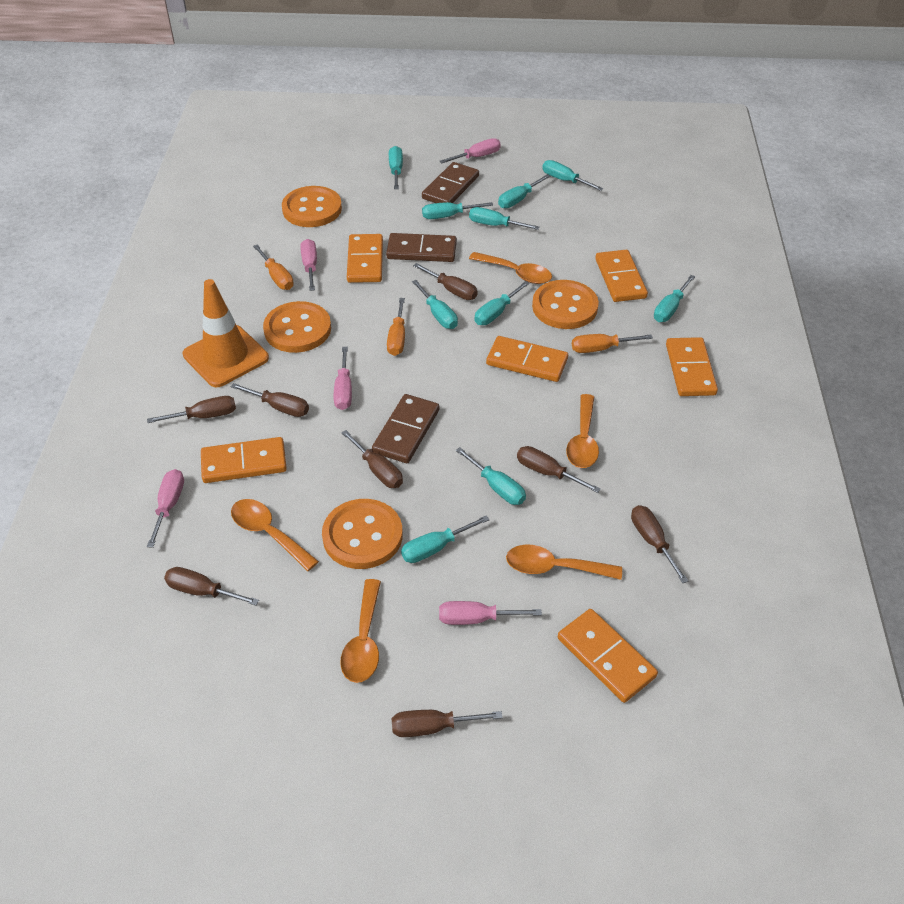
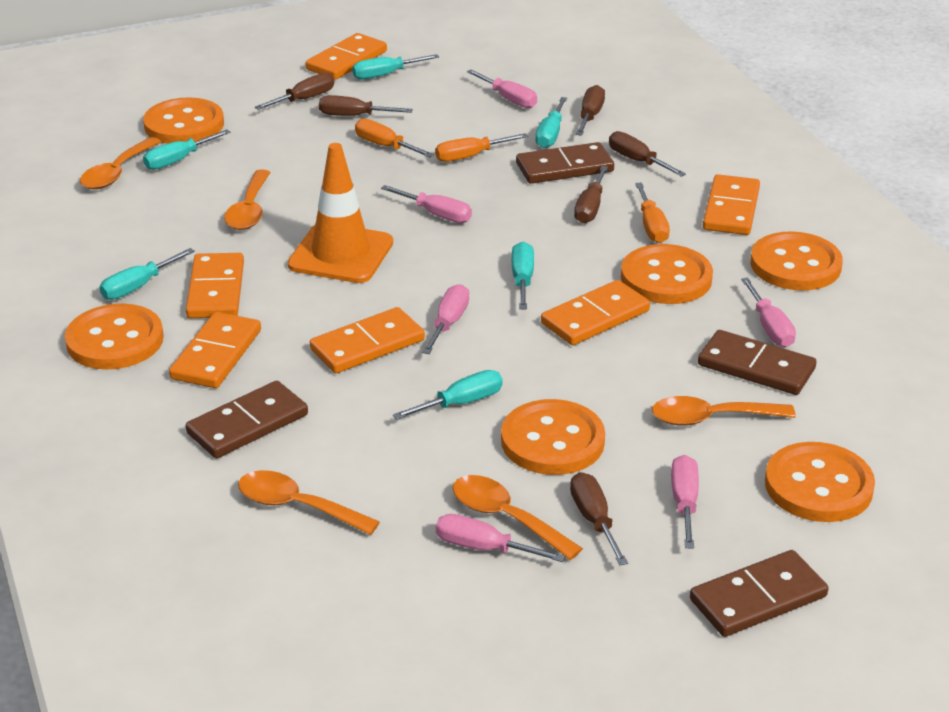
brown domino: 3 -> 4
brown screwdriver: 8 -> 6
orange button: 4 -> 6
pink screwdriver: 5 -> 6
turquoise screwdriver: 10 -> 6

